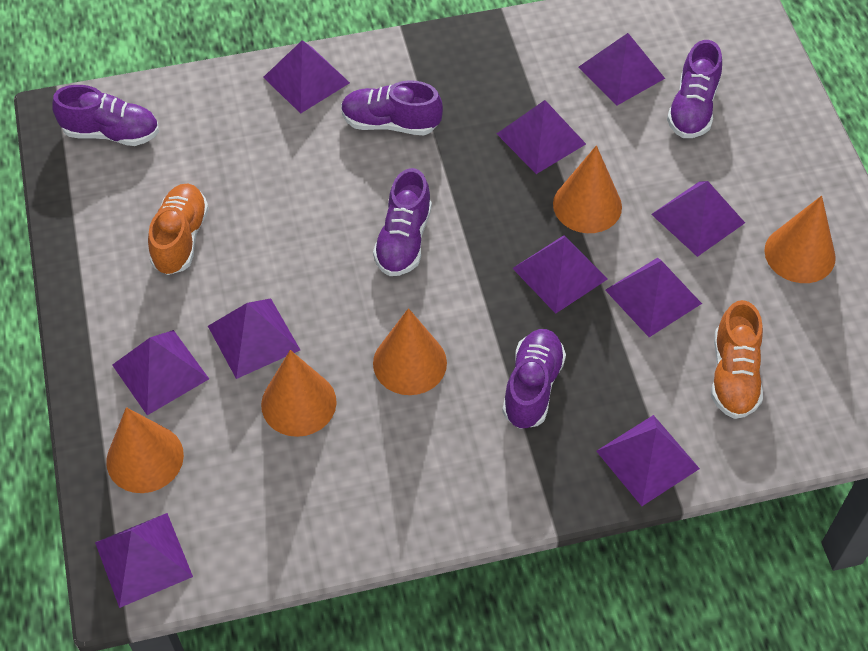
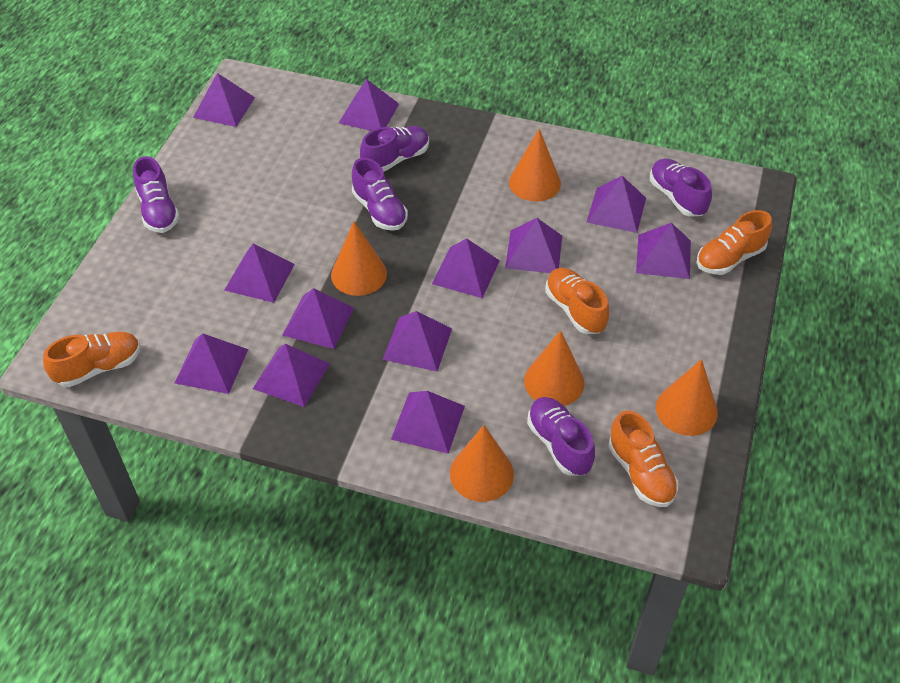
orange shoe: 2 -> 4
purple pyramid: 10 -> 12

